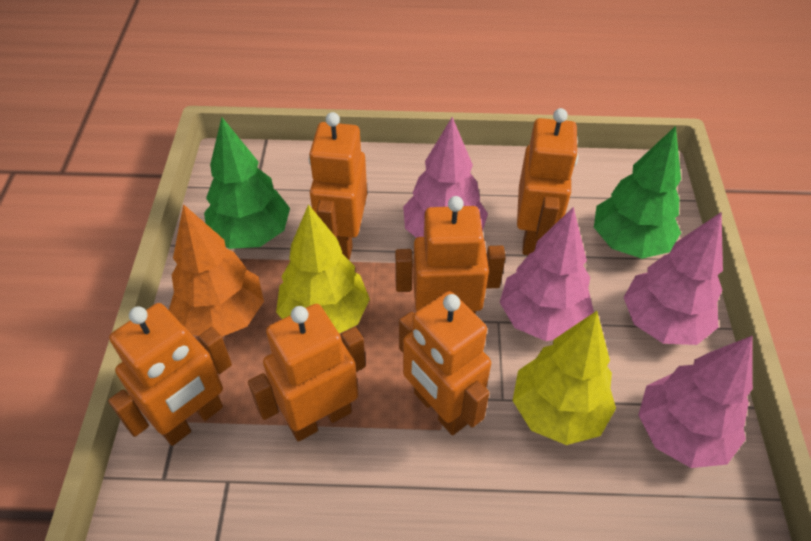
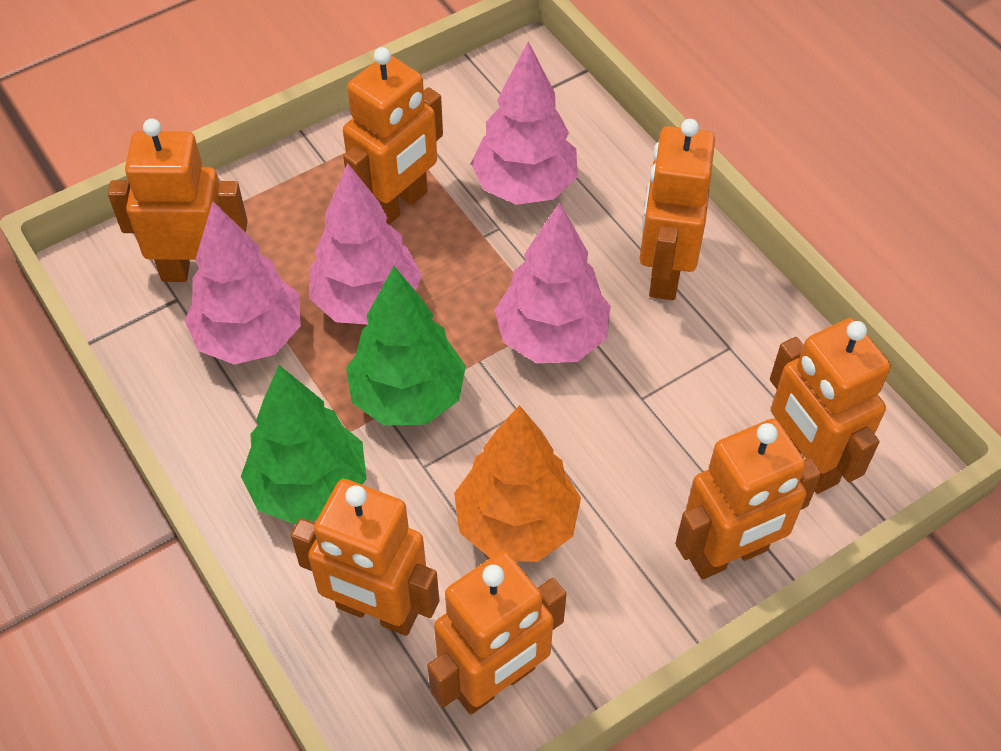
orange robot: 6 -> 7
yellow tree: 2 -> 0

